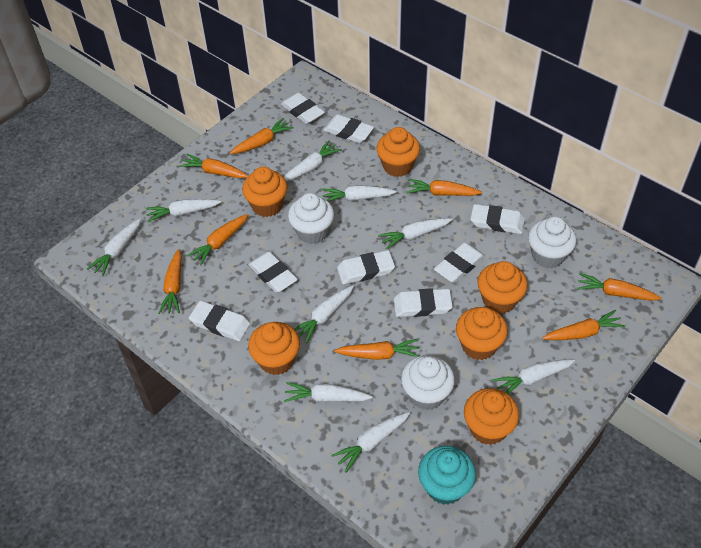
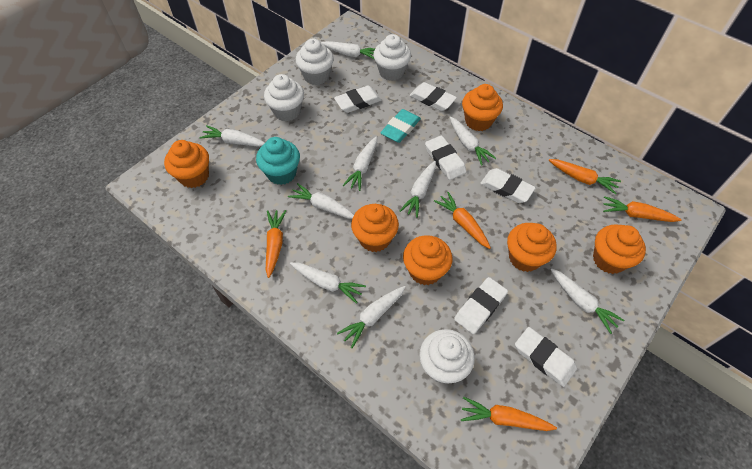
orange carrot: 8 -> 5
turquoise eraser: 0 -> 1
white cupcake: 3 -> 4
white eraser: 8 -> 6

